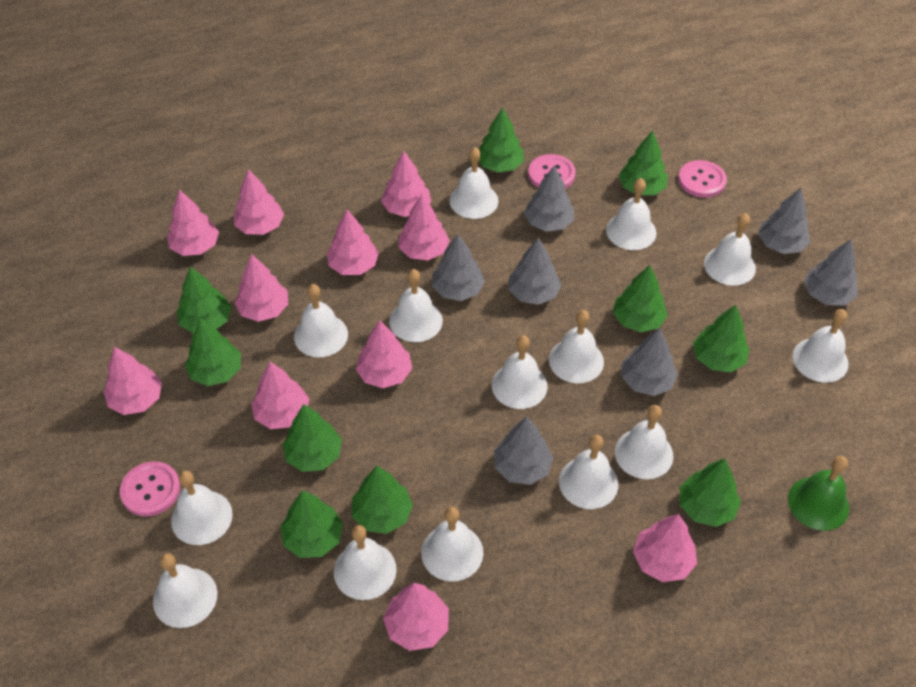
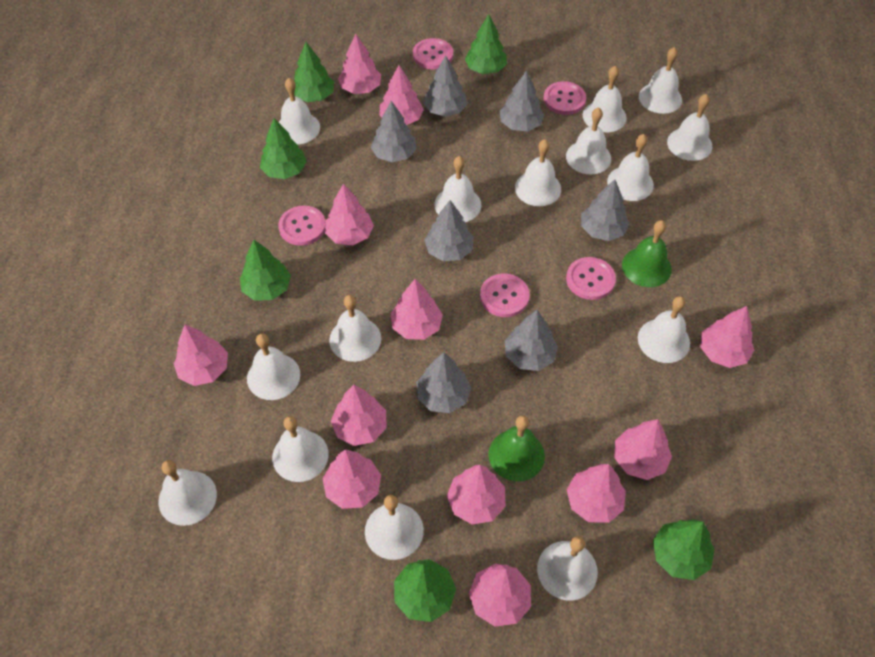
green bell: 1 -> 2
green tree: 10 -> 6
pink button: 3 -> 5
pink tree: 11 -> 12
white bell: 14 -> 15

